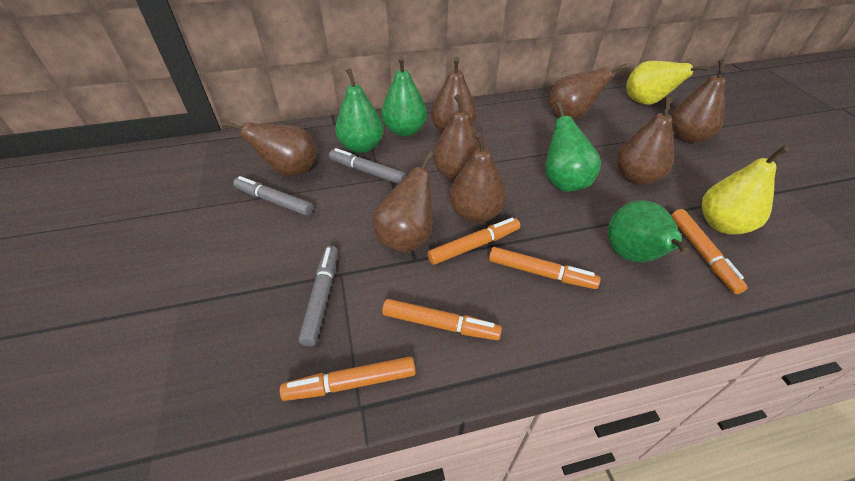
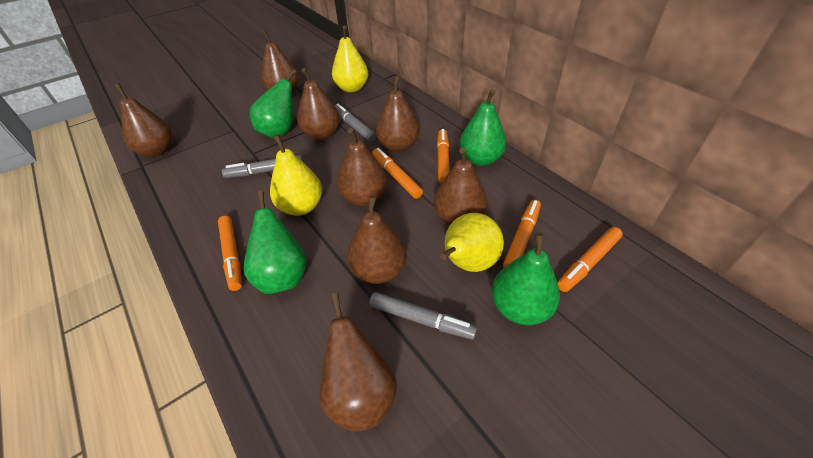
yellow pear: 2 -> 3

